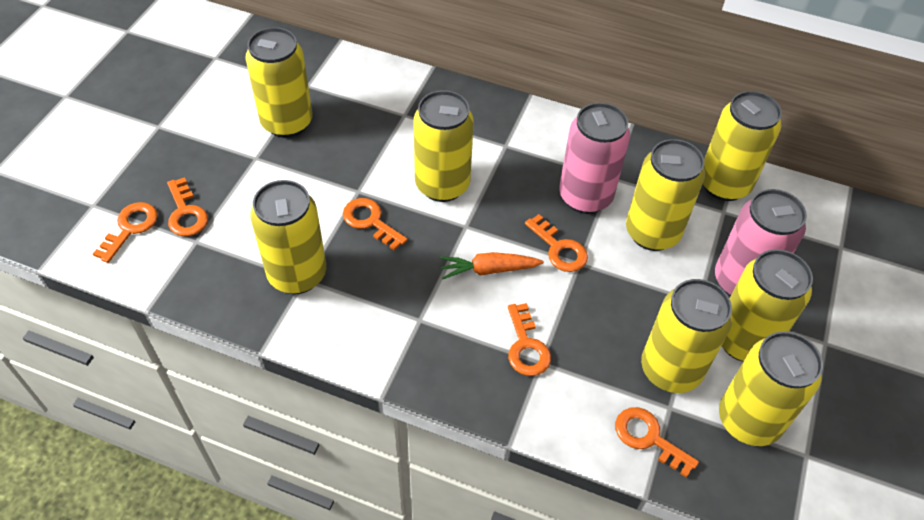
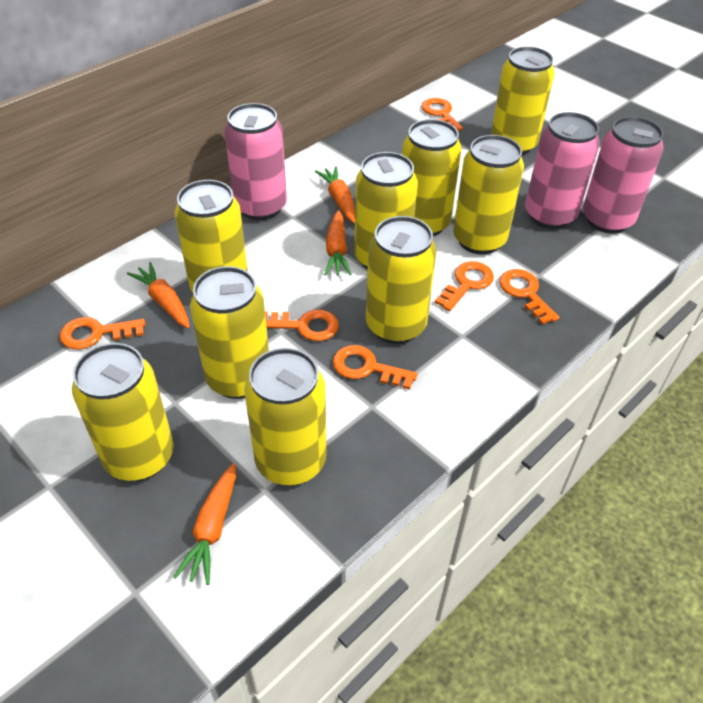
orange carrot: 1 -> 4
pink can: 2 -> 3
yellow can: 8 -> 9

